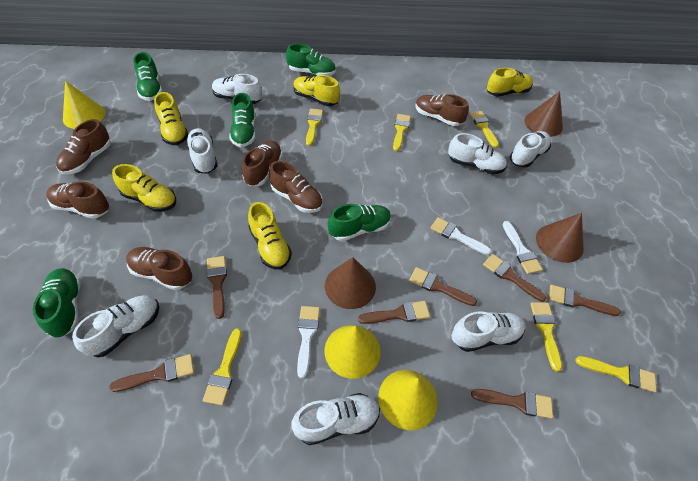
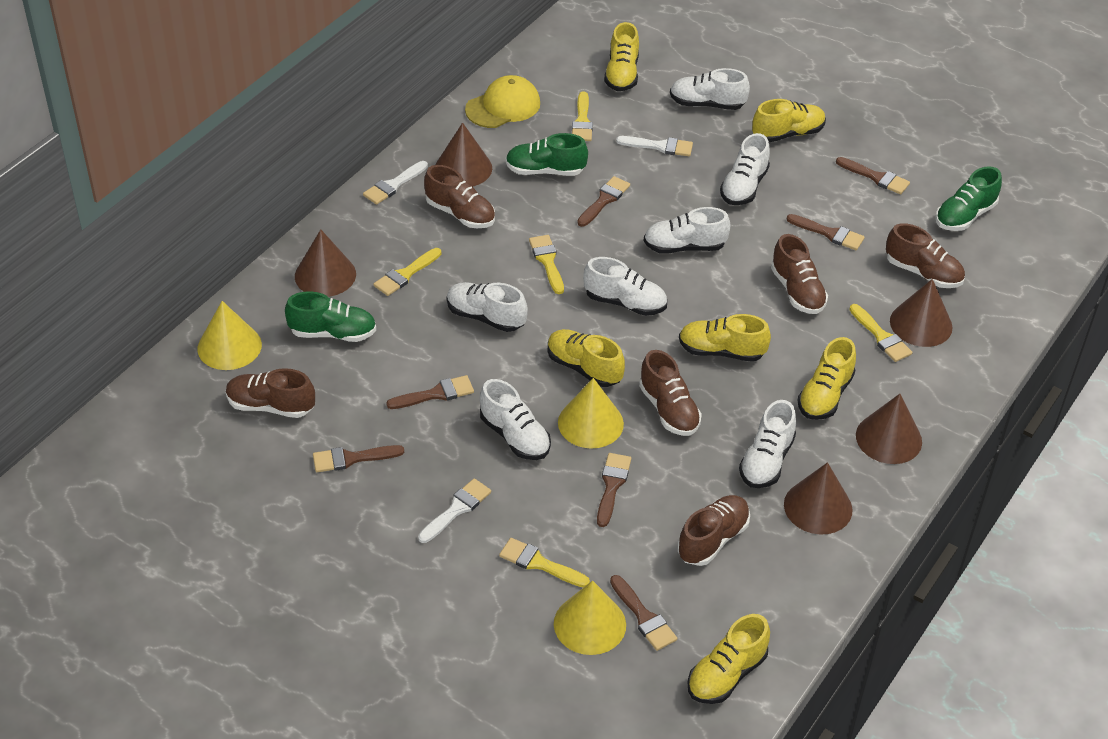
brown cone: 3 -> 5
green shoe: 5 -> 3
yellow brush: 6 -> 5
yellow cap: 0 -> 1
yellow shoe: 5 -> 6

